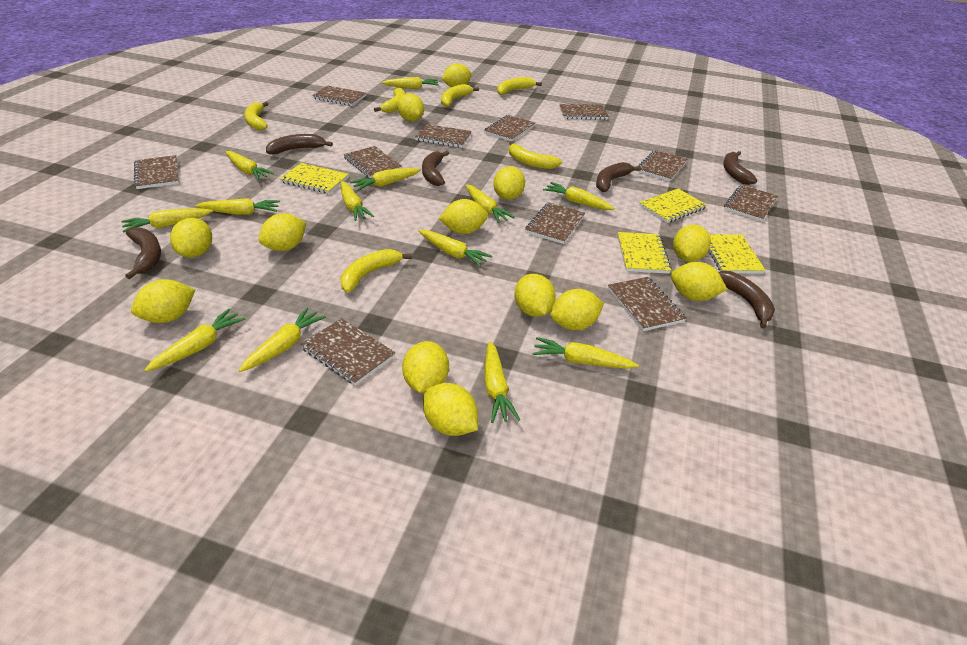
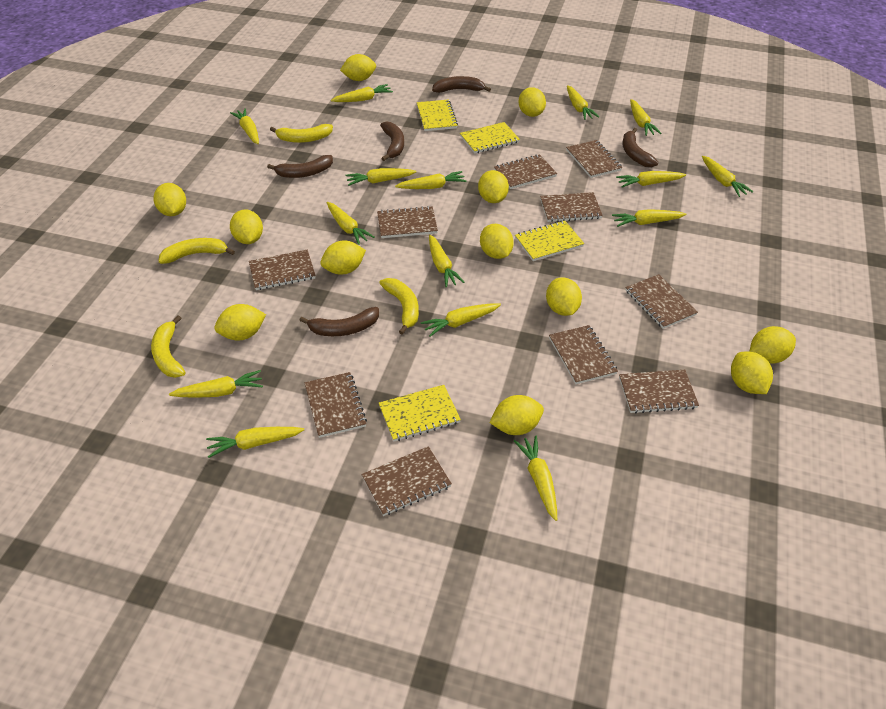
brown banana: 6 -> 5
brown notebook: 11 -> 10
yellow banana: 6 -> 4
yellow carrot: 13 -> 15
yellow lemon: 13 -> 12

